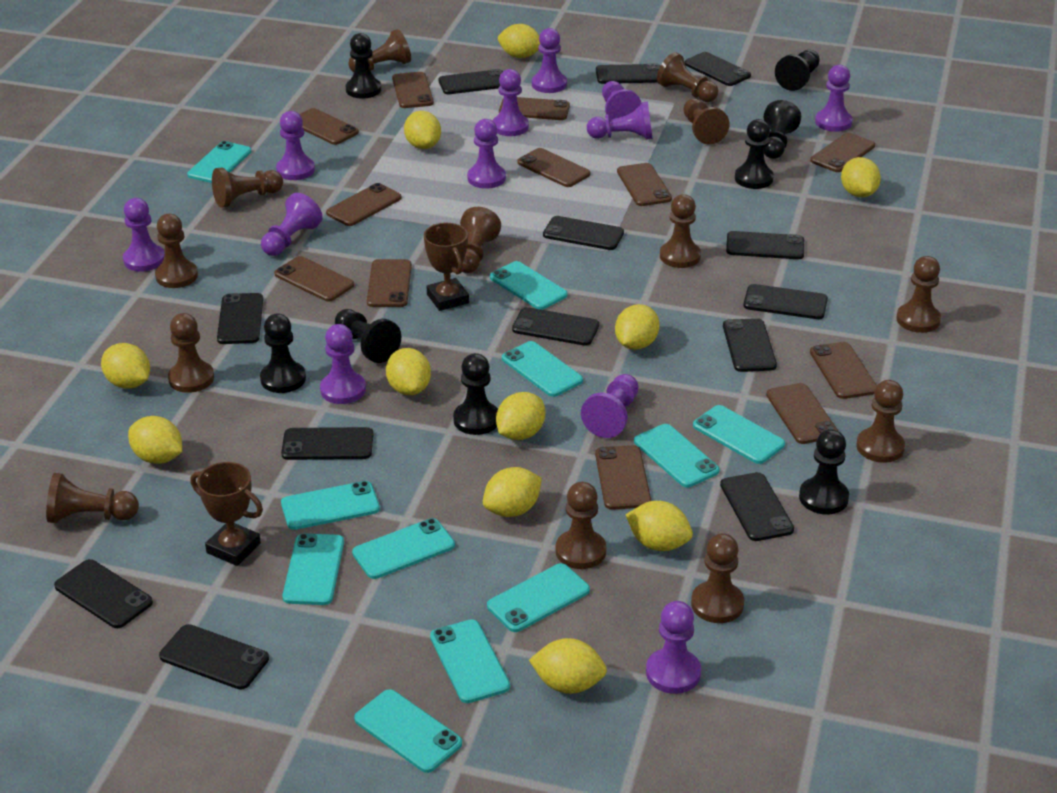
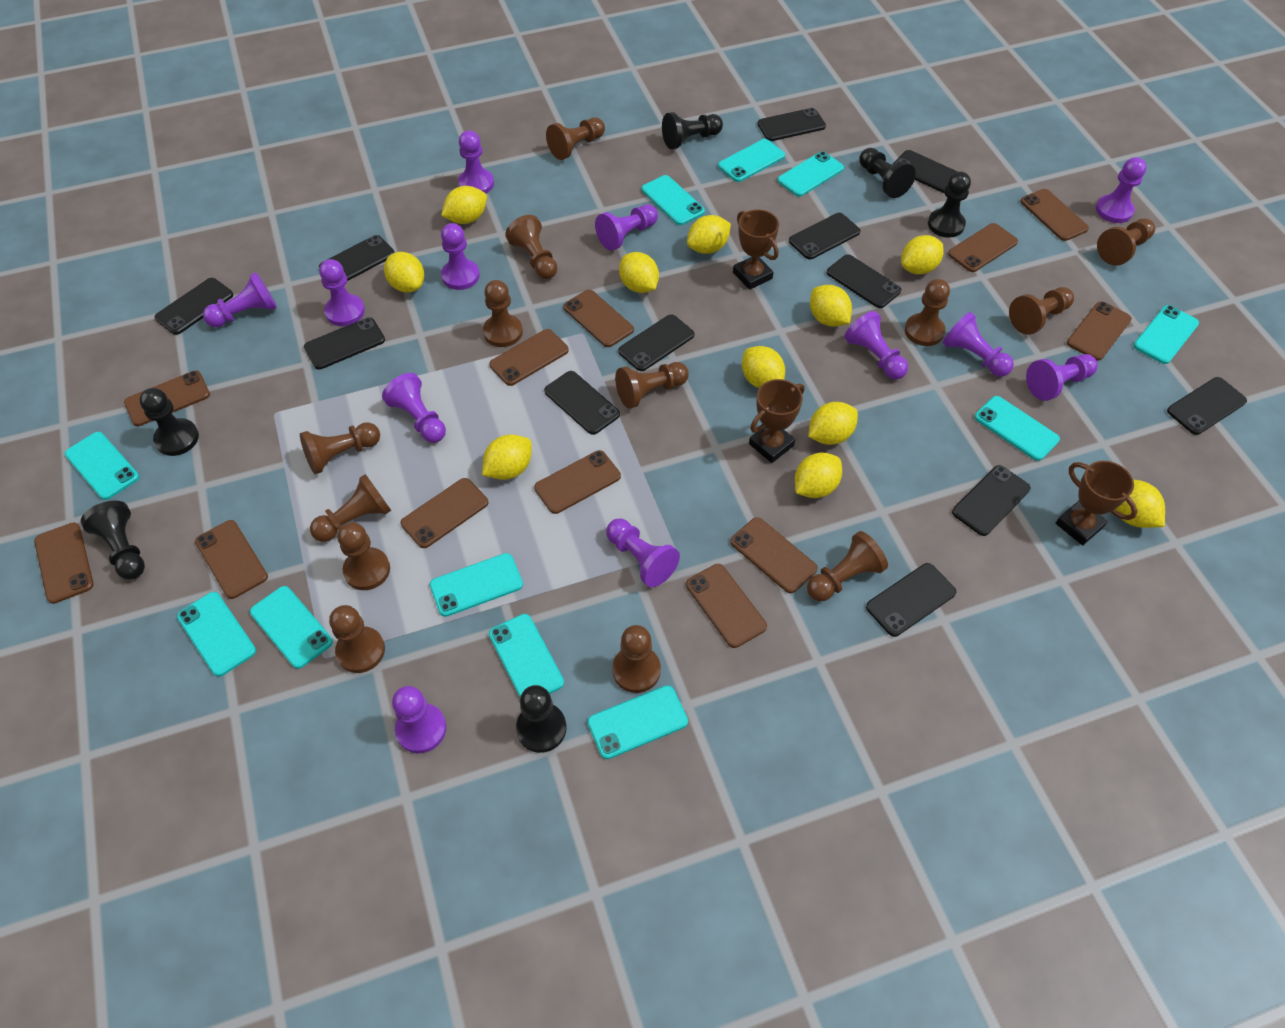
black pawn: 8 -> 6
black phone: 13 -> 12
brown trophy: 2 -> 3

